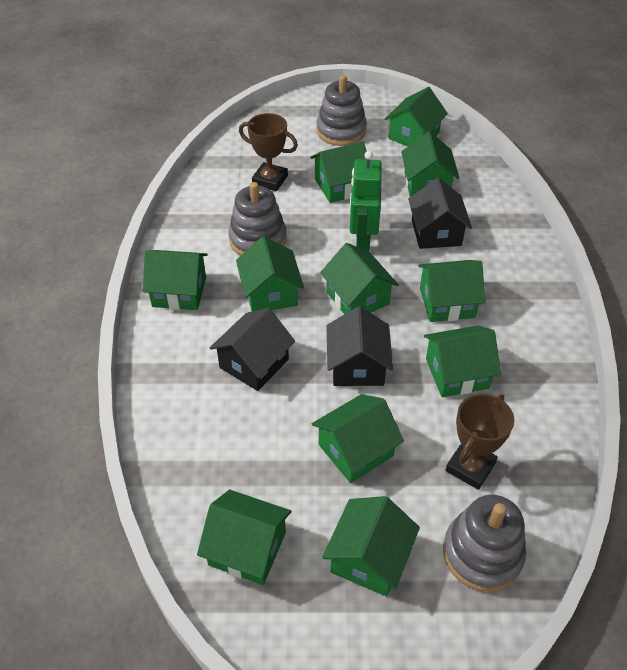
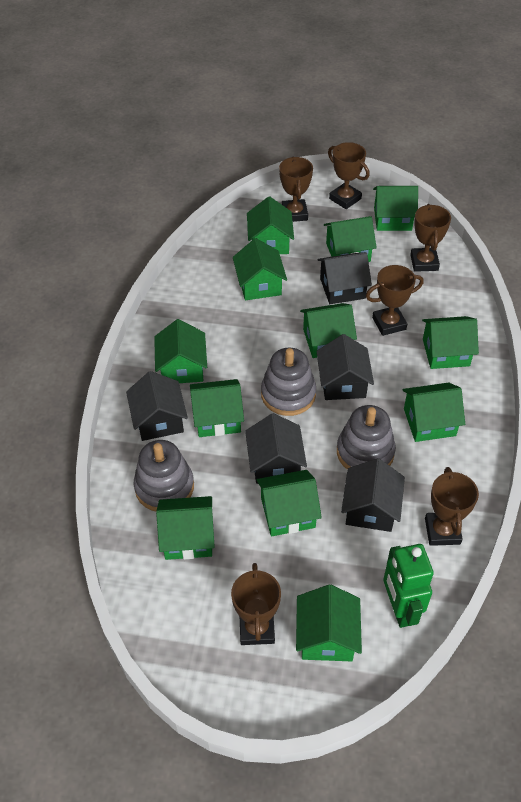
black house: 3 -> 5
brown trophy: 2 -> 6
green house: 11 -> 12

